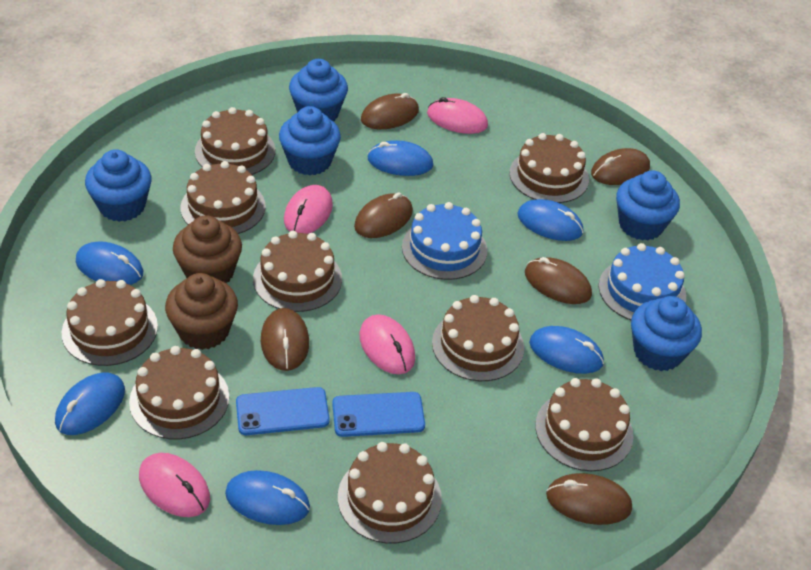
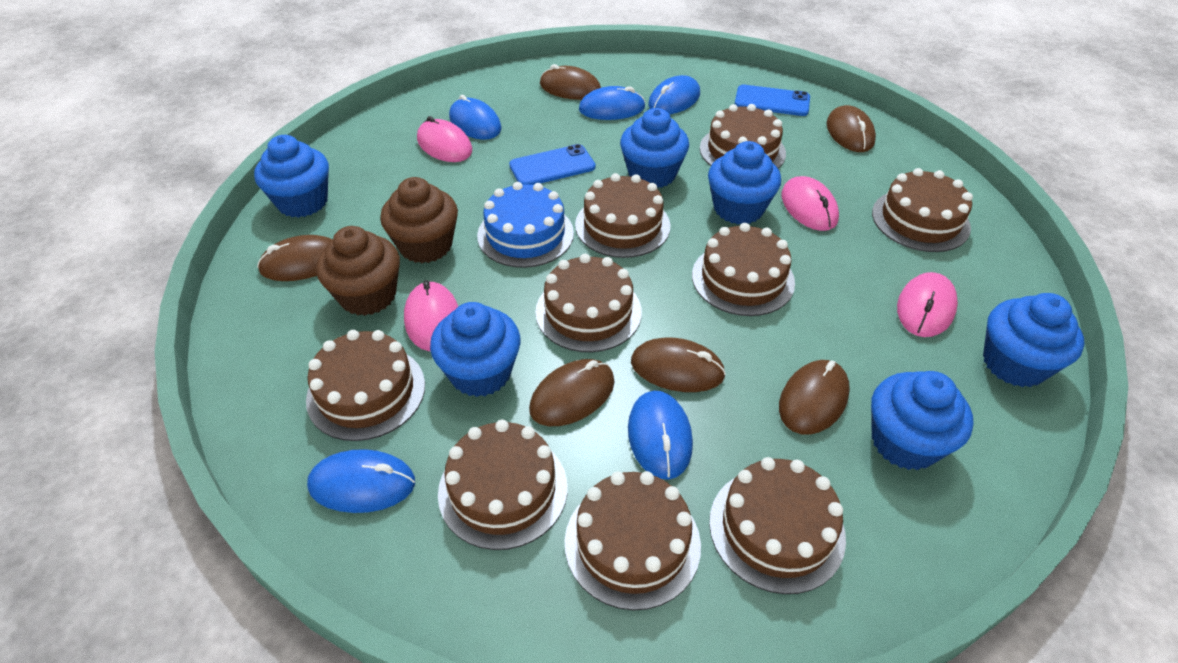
blue cake: 2 -> 1
blue cupcake: 5 -> 6
blue mouse: 6 -> 5

